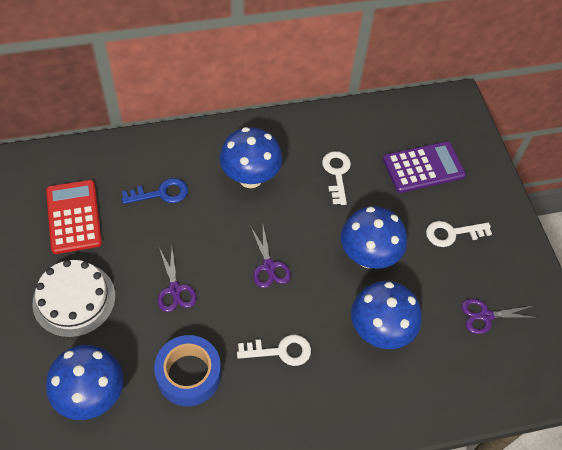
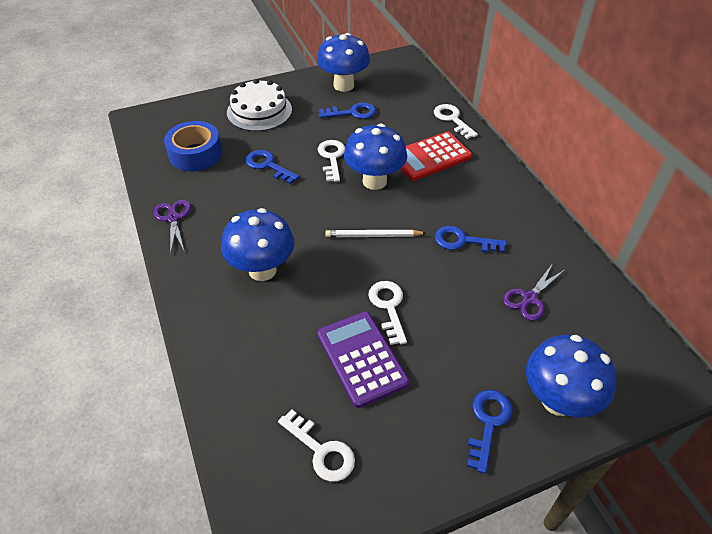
blue key: 1 -> 4
purple scissors: 3 -> 2
white key: 3 -> 4
white pencil: 0 -> 1

